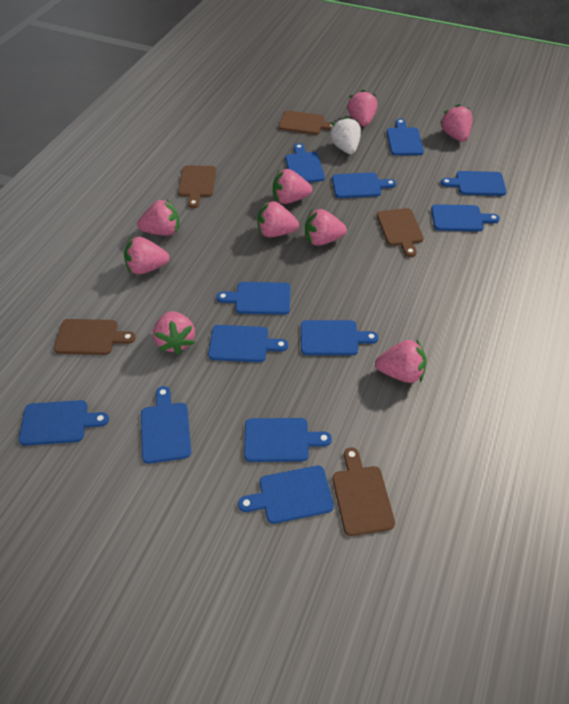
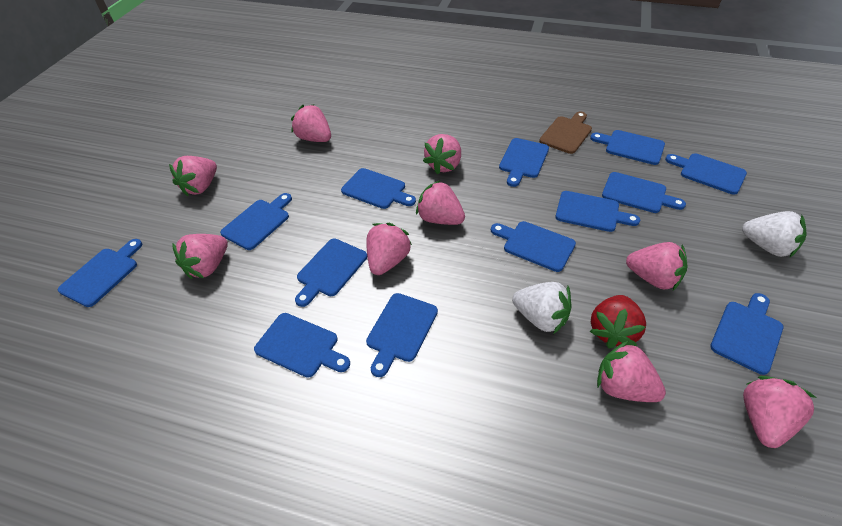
blue cutting board: 12 -> 13
brown cutting board: 5 -> 1
red strawberry: 0 -> 1
white strawberry: 1 -> 2

